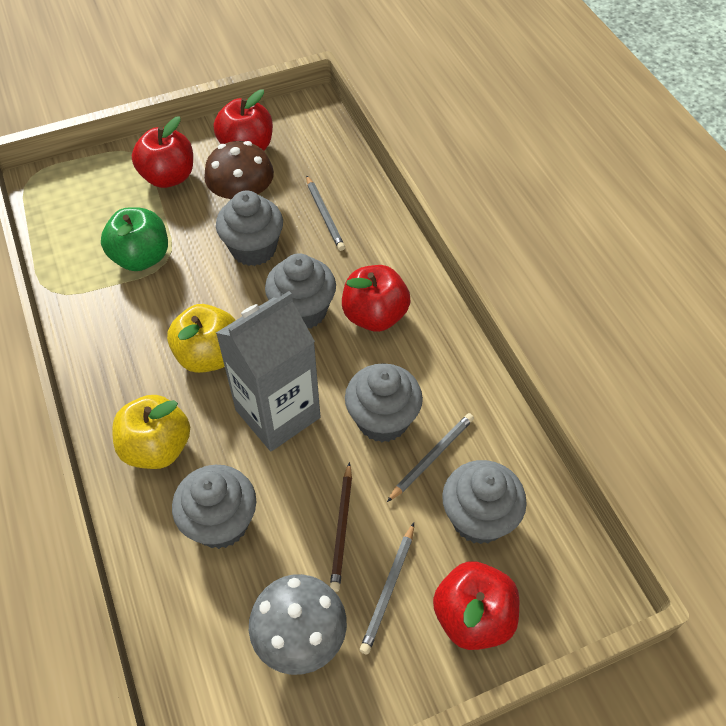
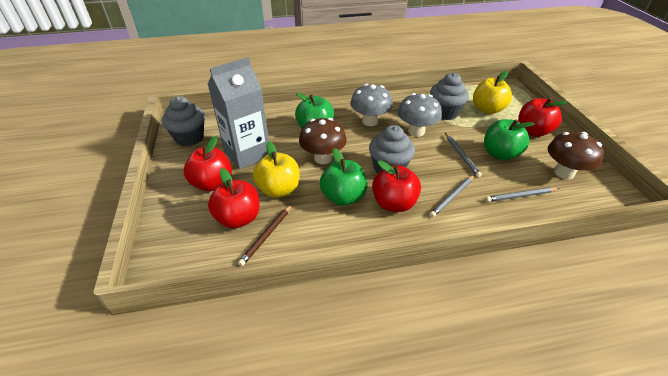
brown mushroom: 1 -> 2
green apple: 1 -> 3
grey cupcake: 5 -> 3
grey mushroom: 1 -> 2

